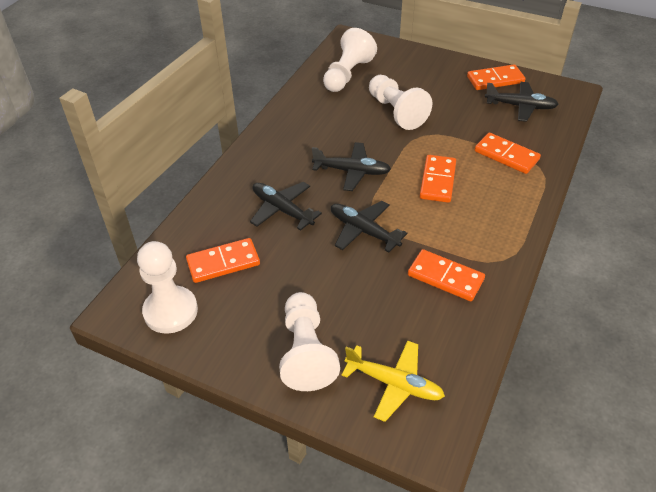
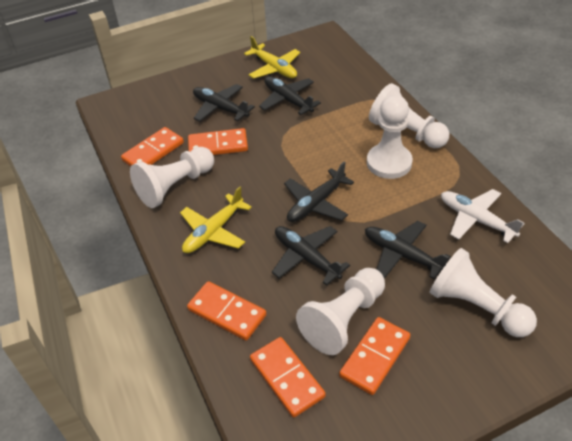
black plane: 4 -> 5
white pawn: 4 -> 5
white plane: 0 -> 1
yellow plane: 1 -> 2

